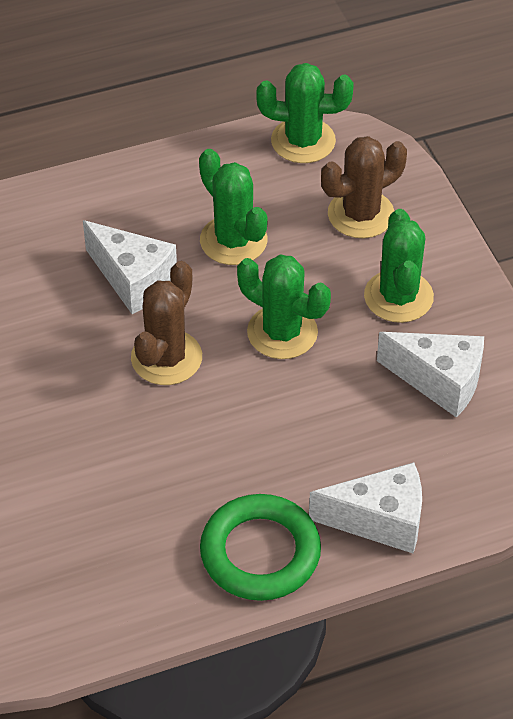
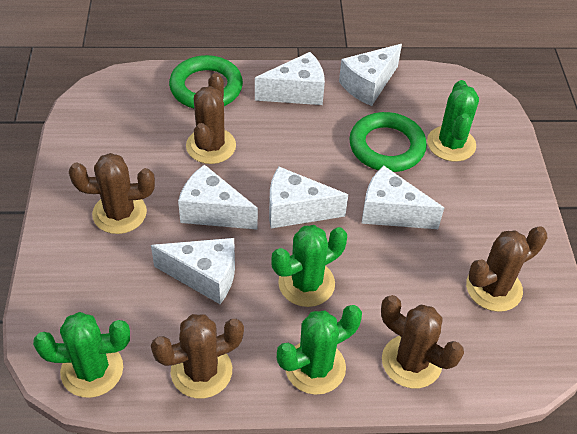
brown cactus: 2 -> 5
green ring: 1 -> 2
white cheese: 3 -> 6

